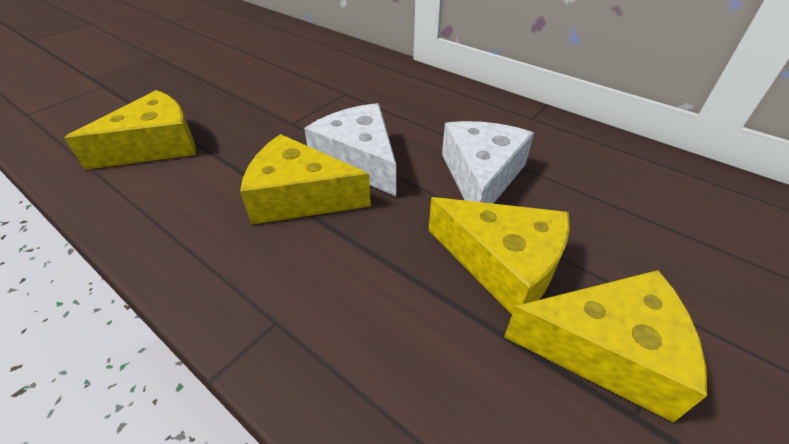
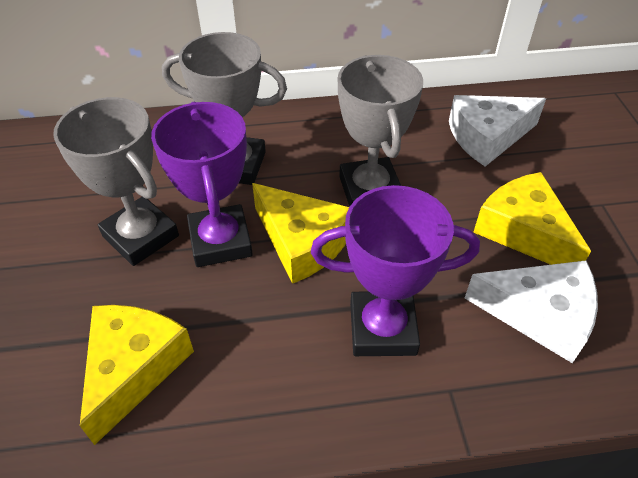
grey trophy: 0 -> 3
purple trophy: 0 -> 2
yellow cheese: 4 -> 3

